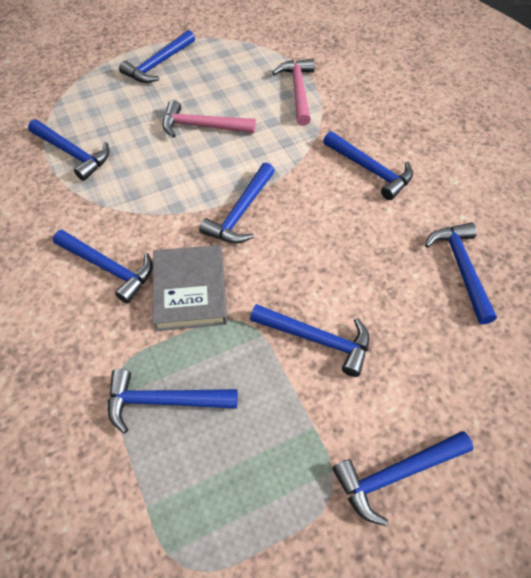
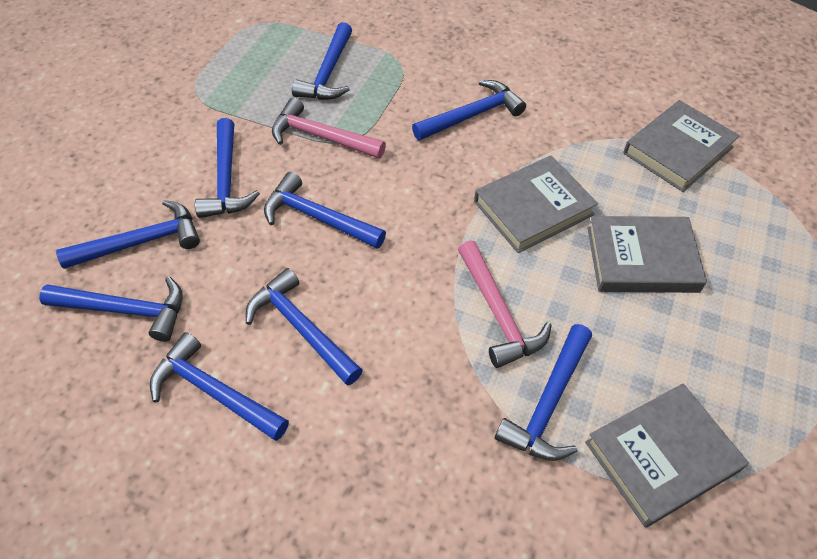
grey book: 1 -> 4

